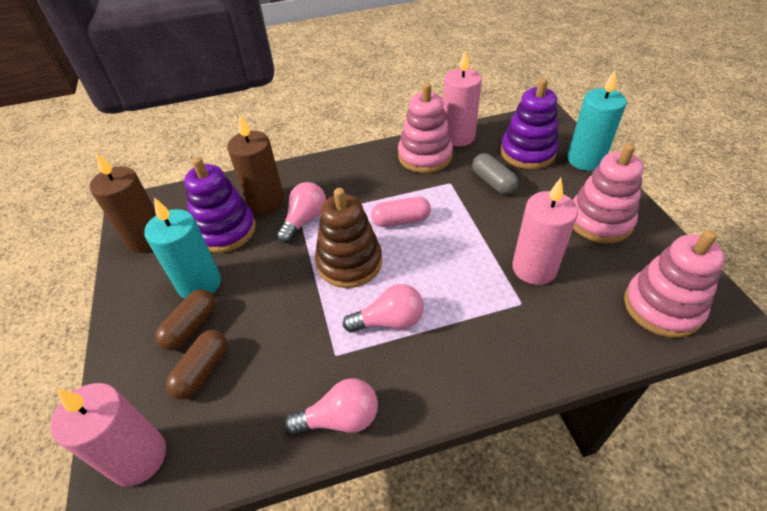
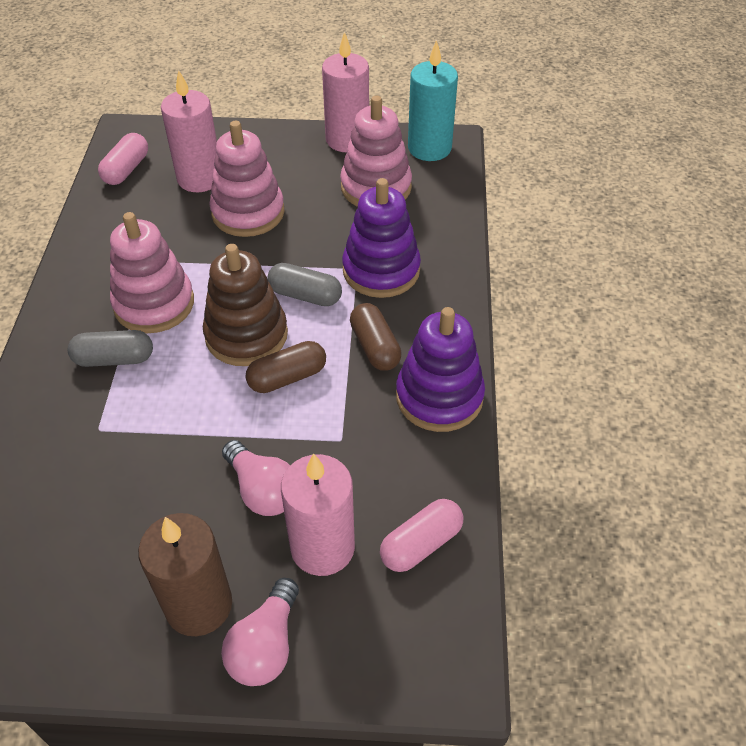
brown candle: 2 -> 1
grey capsule: 1 -> 2
pink capsule: 1 -> 2
pink light bulb: 3 -> 2
turquoise candle: 2 -> 1

